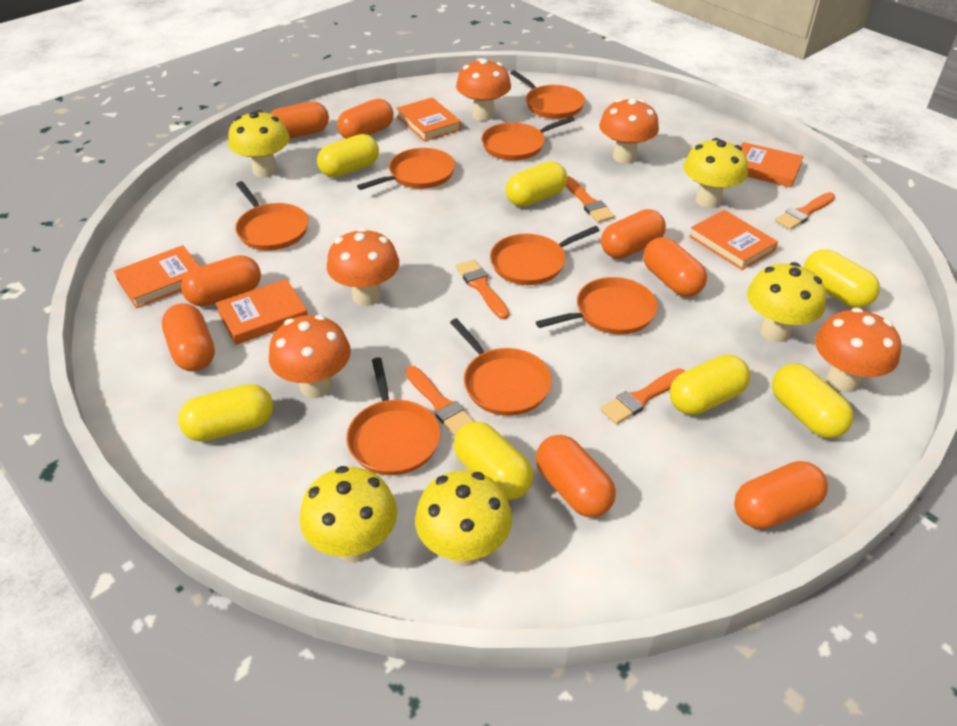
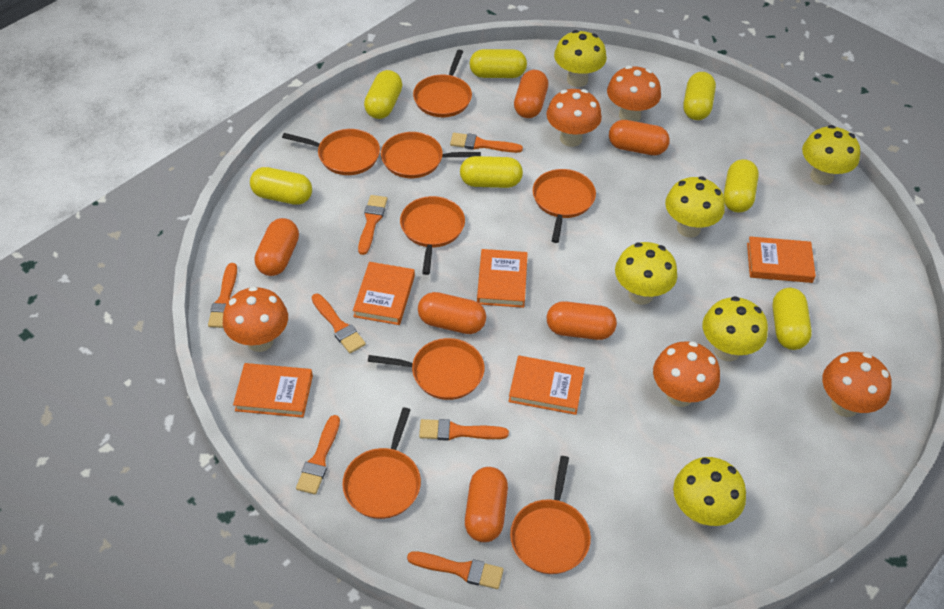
orange brush: 5 -> 7
orange capsule: 8 -> 6
yellow mushroom: 5 -> 6

